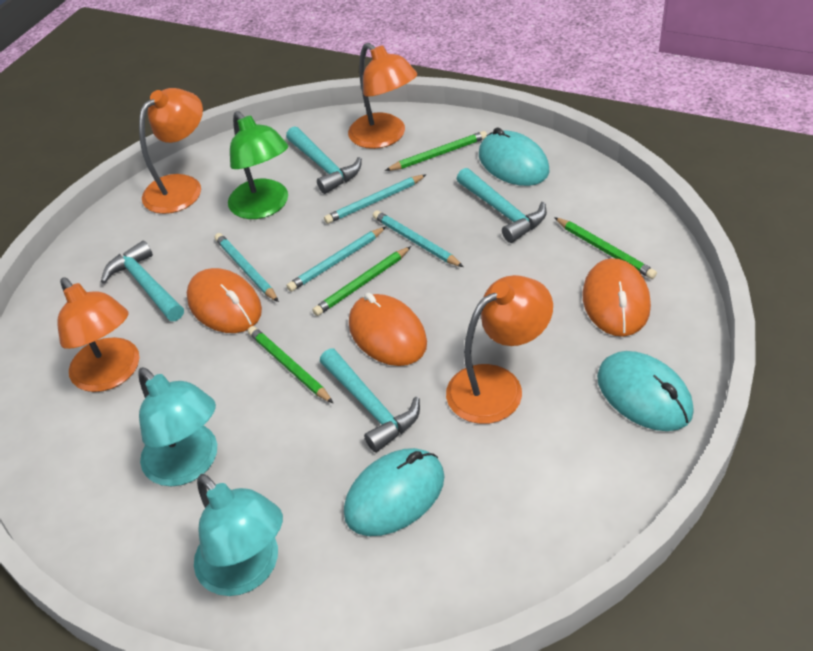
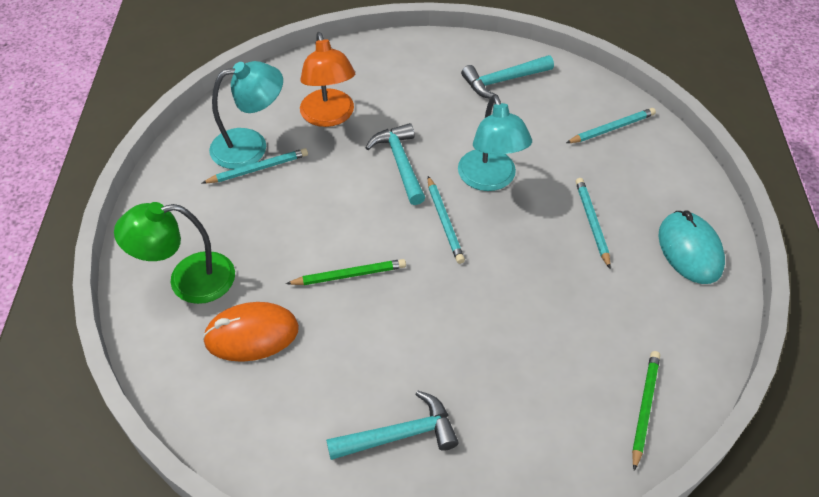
green pencil: 4 -> 2
orange lamp: 4 -> 1
orange mouse: 3 -> 1
turquoise hammer: 4 -> 3
turquoise mouse: 3 -> 1

